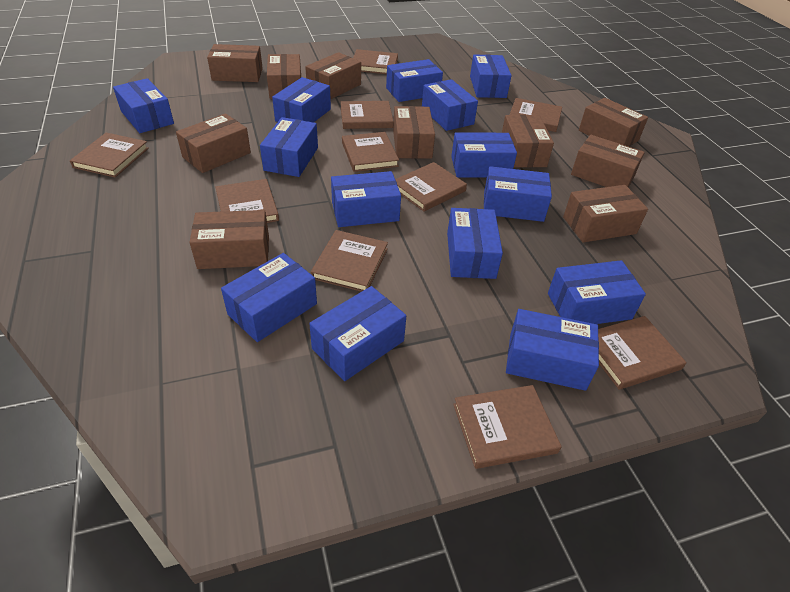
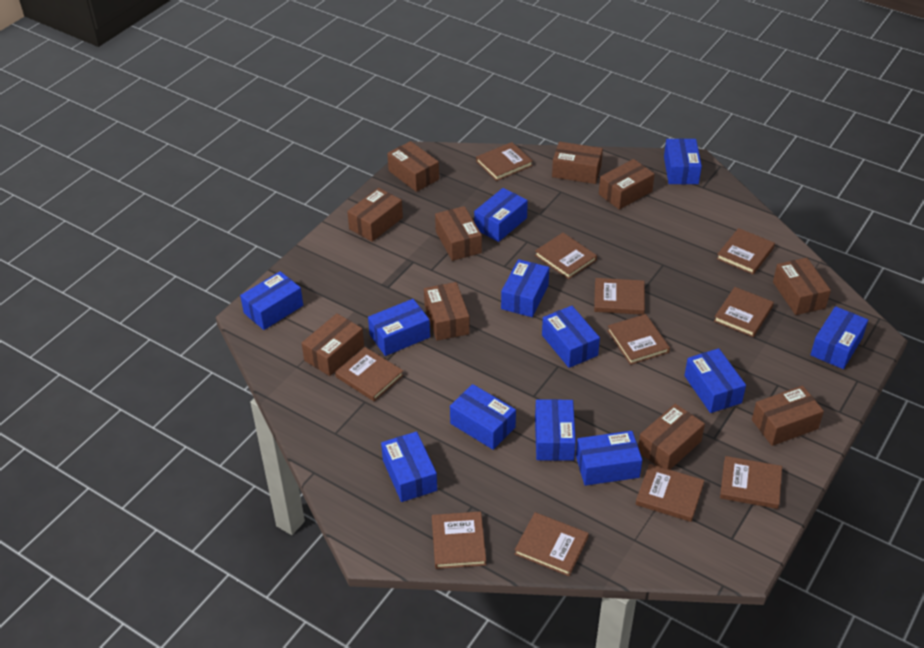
blue box: 14 -> 12
brown book: 10 -> 11

